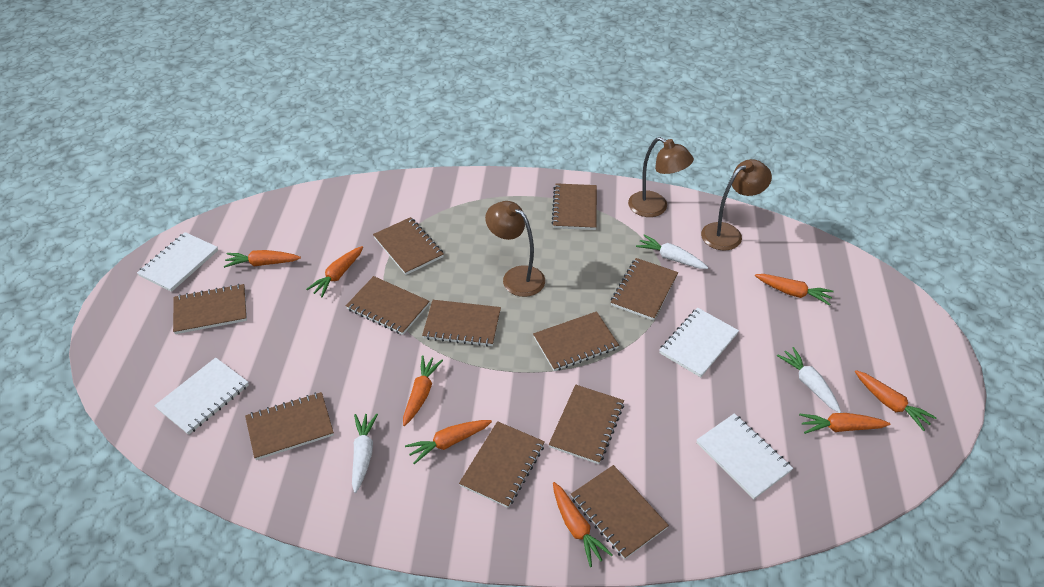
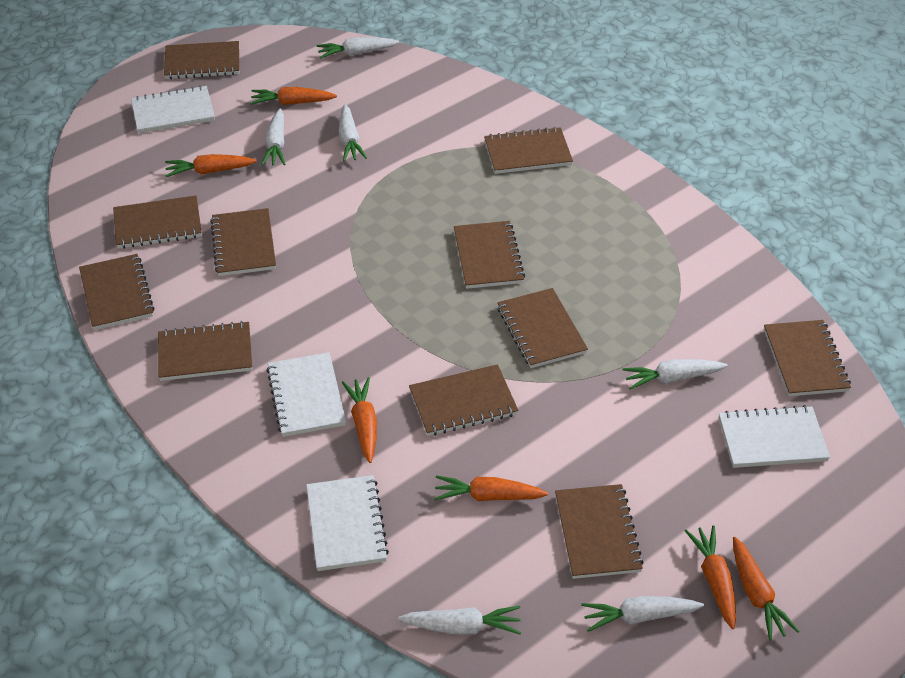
brown lamp: 3 -> 0
orange carrot: 8 -> 6
white carrot: 3 -> 6

